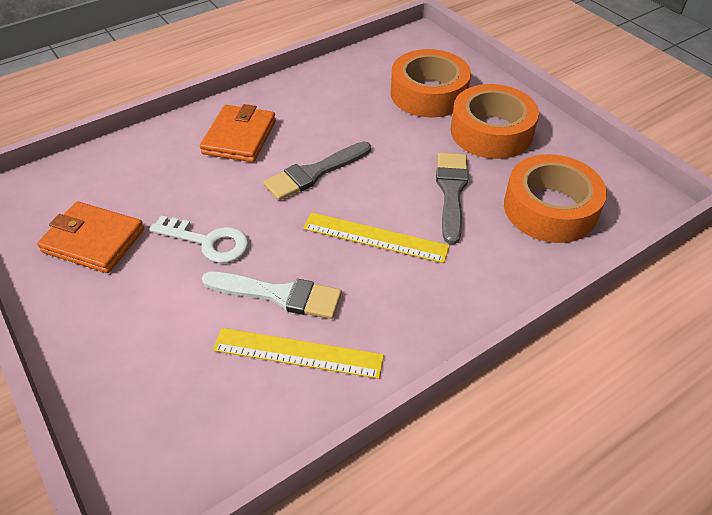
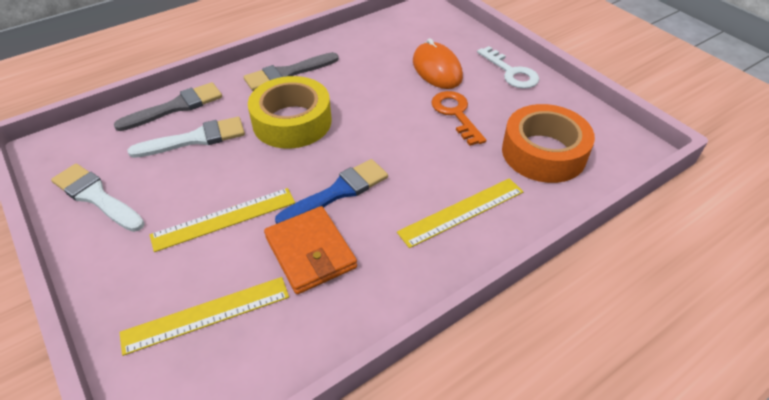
blue brush: 0 -> 1
orange key: 0 -> 1
orange mouse: 0 -> 1
orange tape: 3 -> 1
orange wallet: 2 -> 1
white brush: 1 -> 2
yellow ruler: 2 -> 3
yellow tape: 0 -> 1

